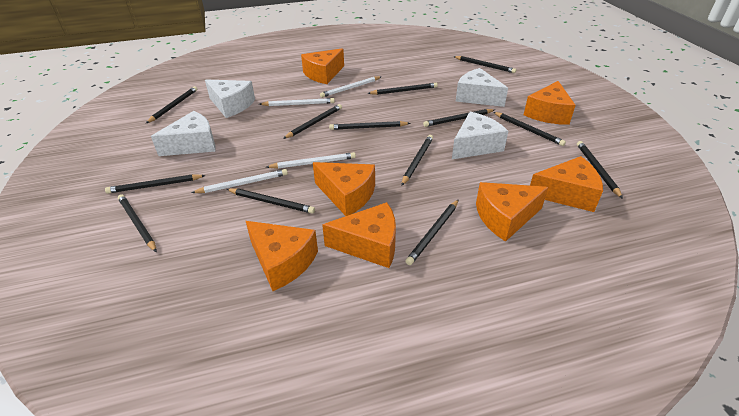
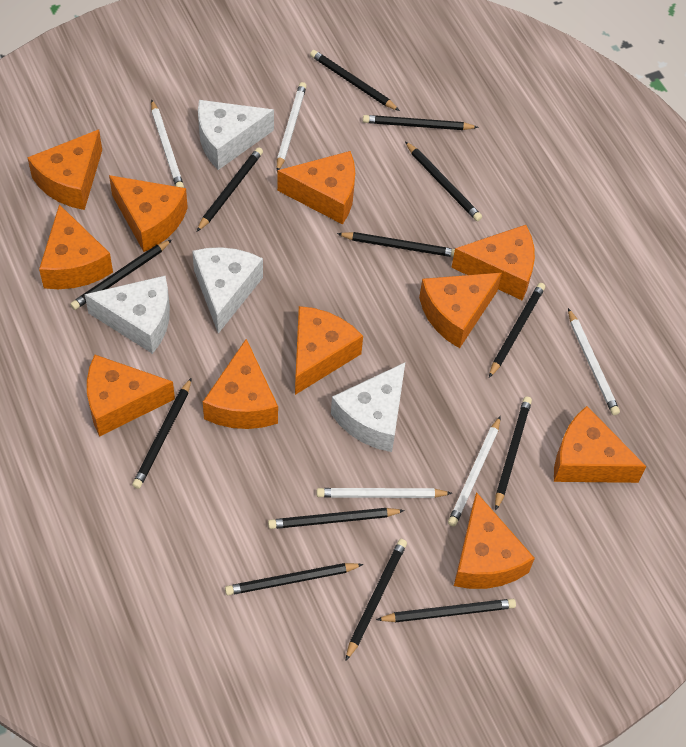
orange cheese: 7 -> 11
white pencil: 4 -> 5

